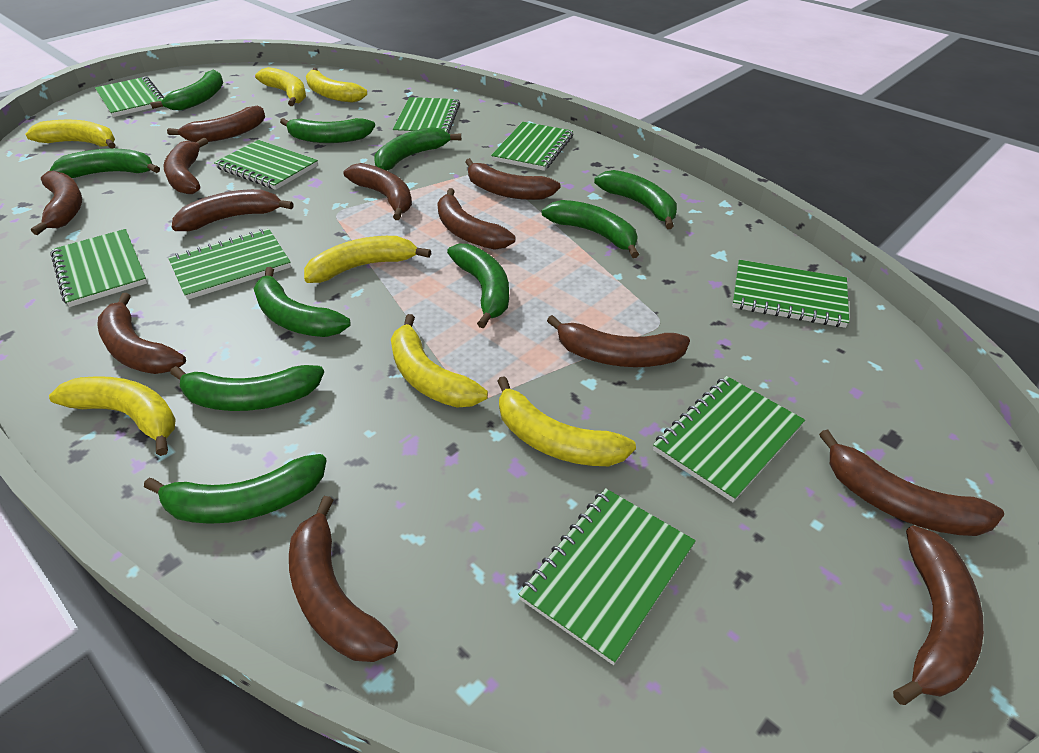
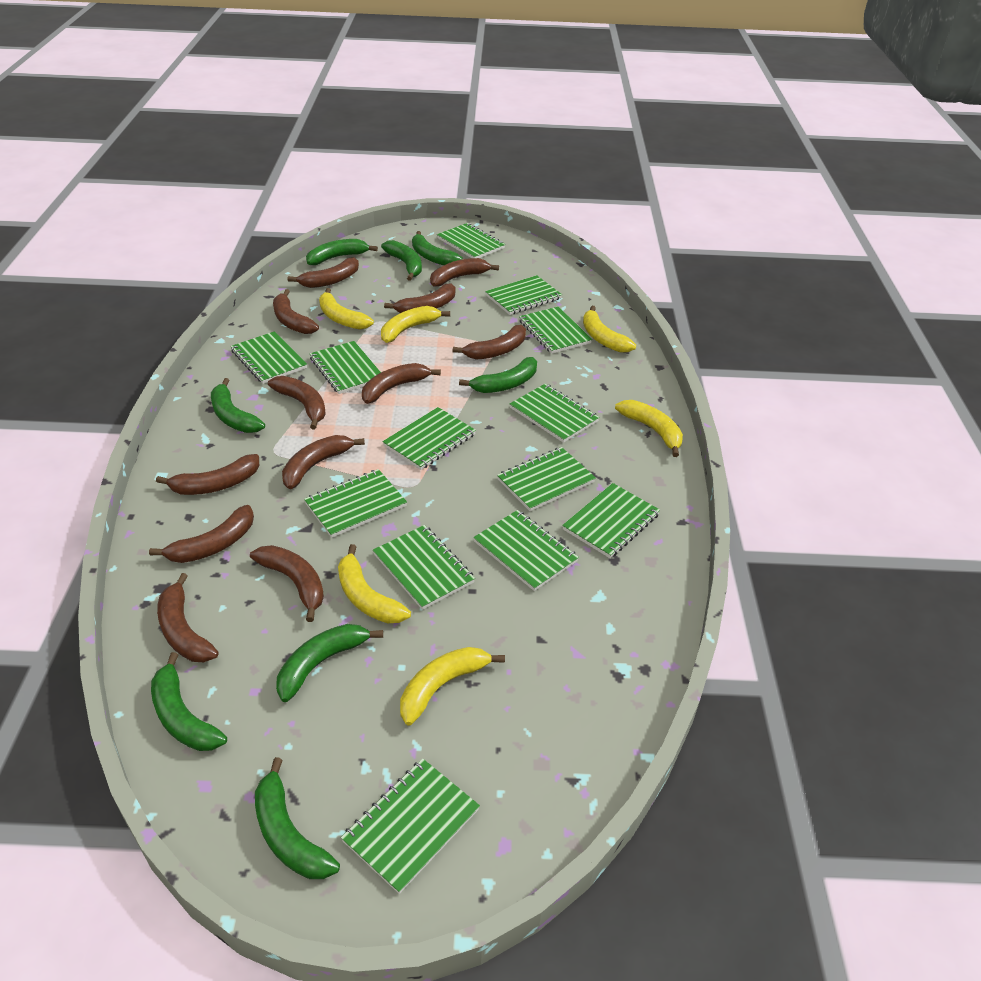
green banana: 10 -> 8
green notebook: 9 -> 13
yellow banana: 7 -> 6

